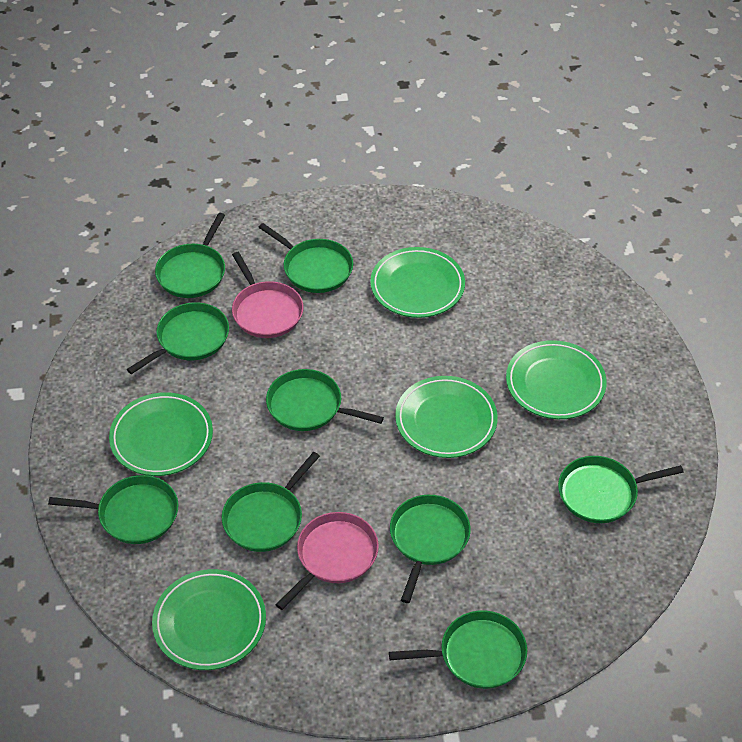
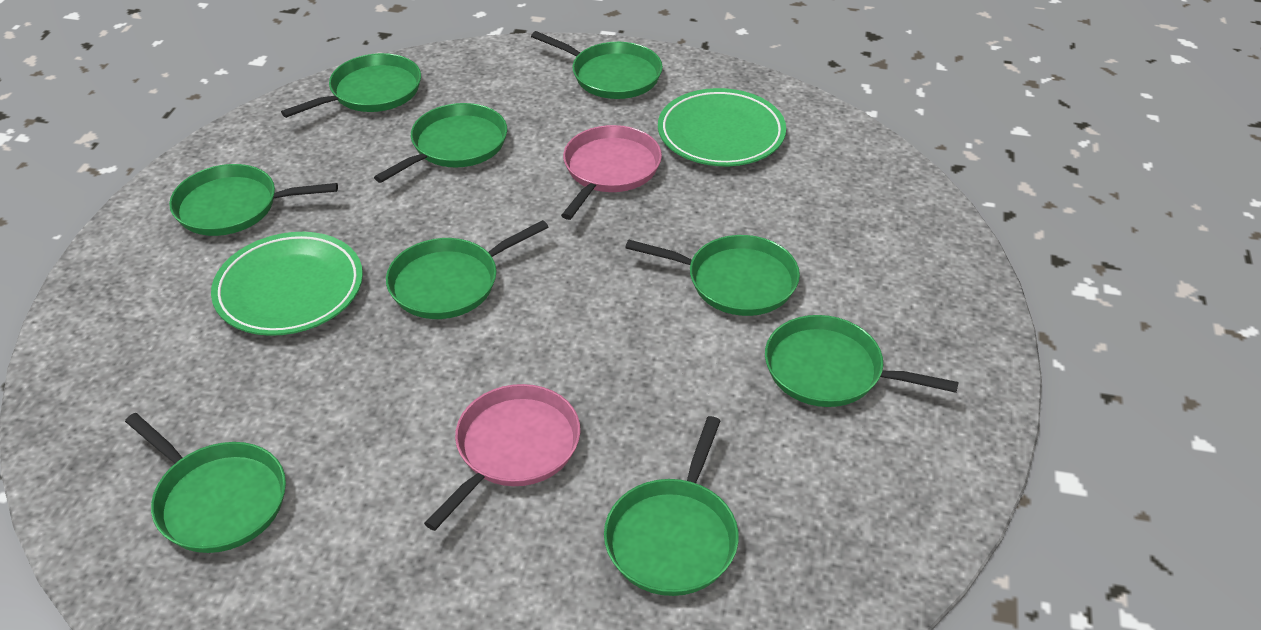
green plate: 5 -> 2

